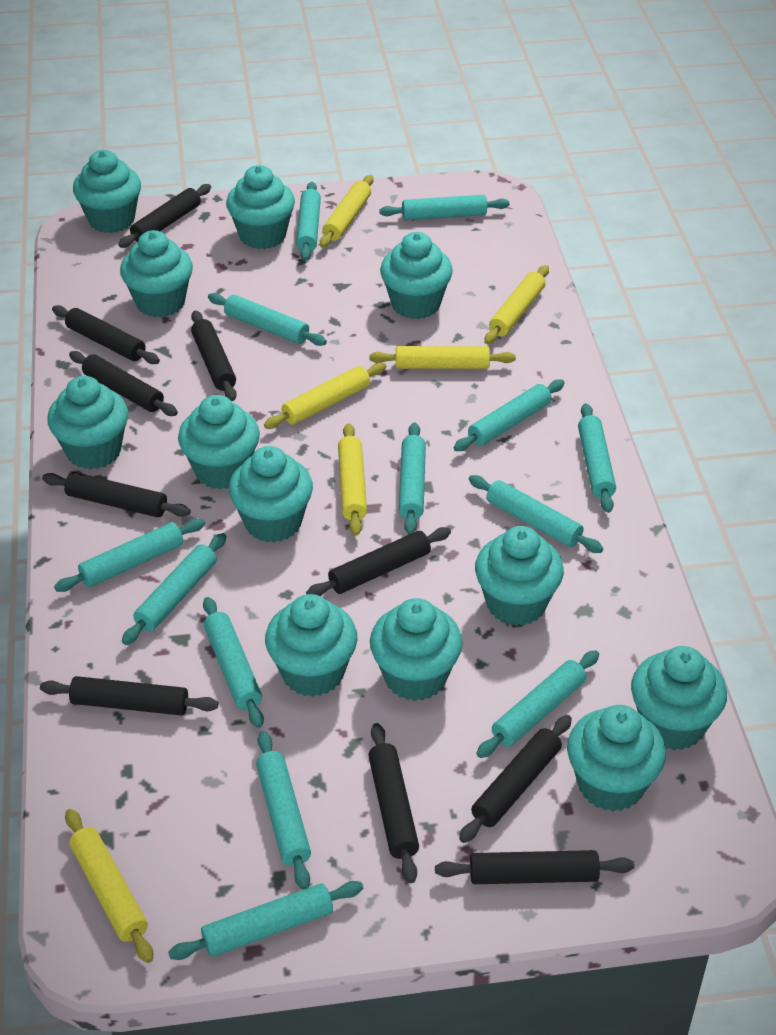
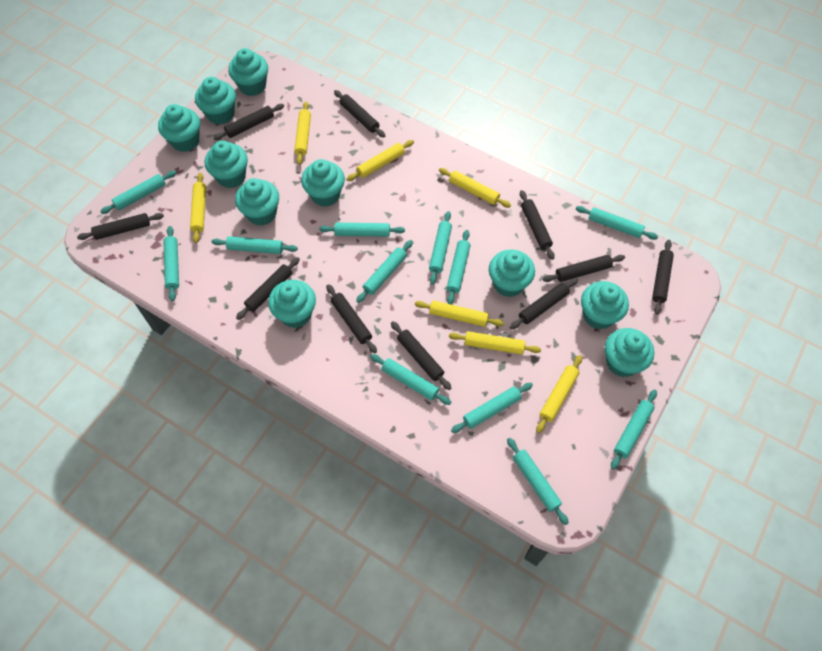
turquoise cupcake: 12 -> 10
turquoise rolling pin: 13 -> 12
yellow rolling pin: 6 -> 7

